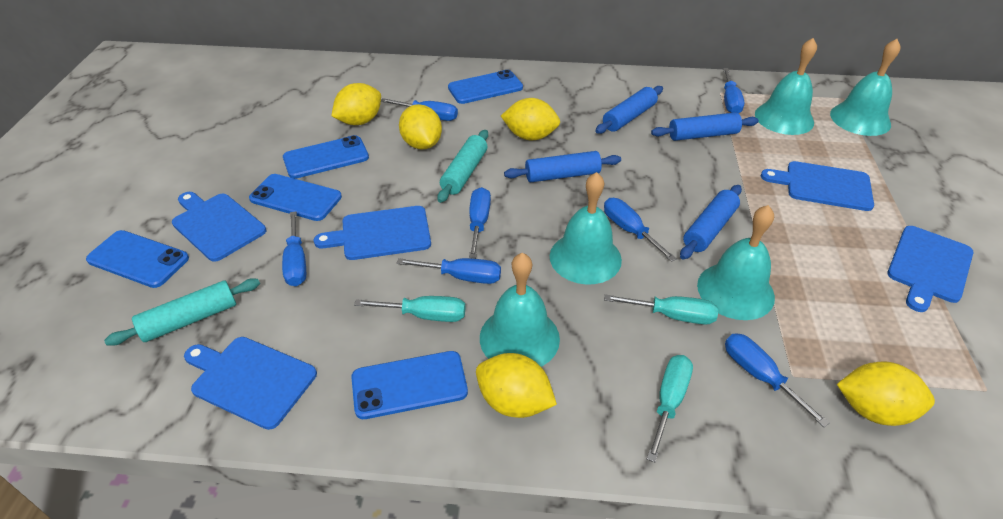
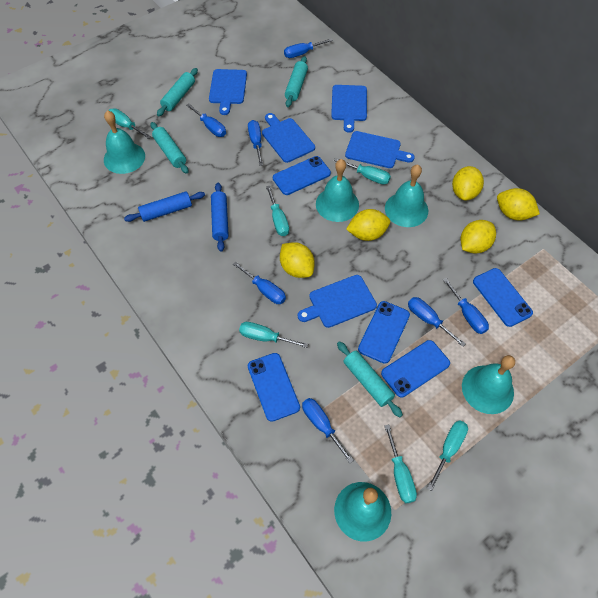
blue rolling pin: 4 -> 2
turquoise rolling pin: 2 -> 4
turquoise screwdriver: 3 -> 6

